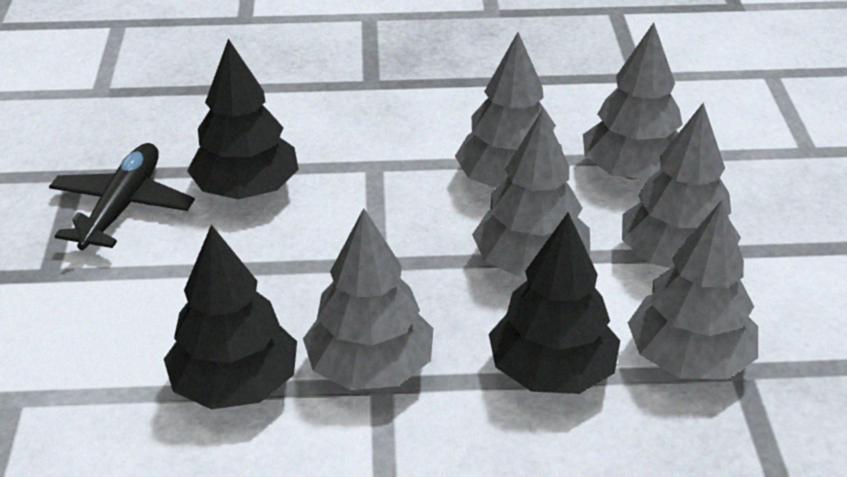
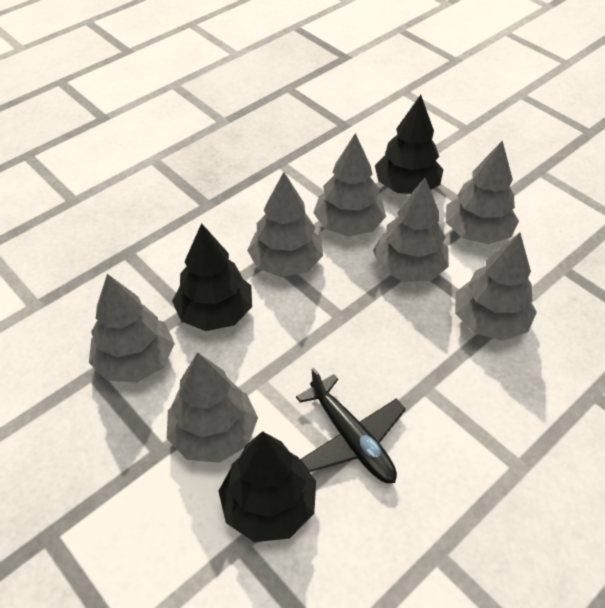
grey tree: 6 -> 7

